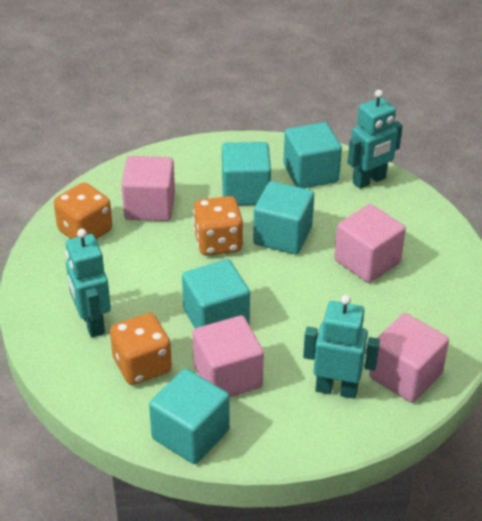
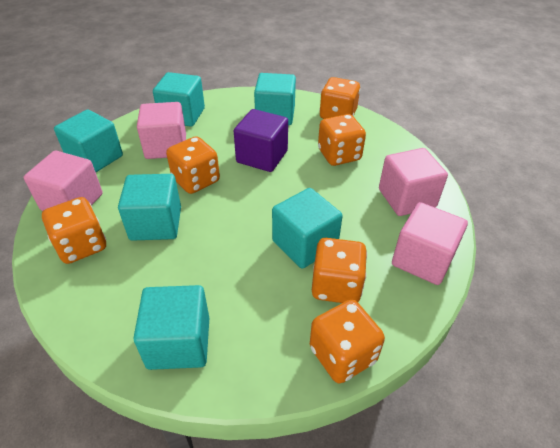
orange dice: 3 -> 6
purple cube: 0 -> 1
turquoise cube: 5 -> 6
turquoise robot: 3 -> 0

